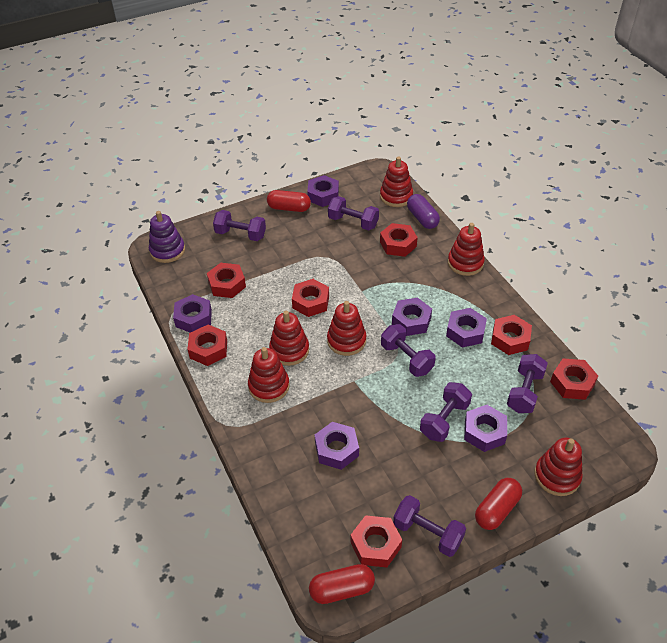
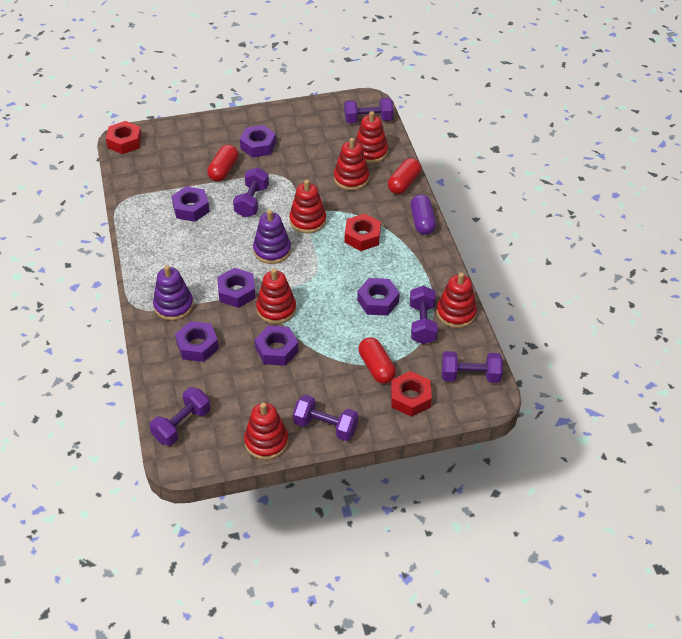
purple stacking toy: 1 -> 2
red nut: 7 -> 3

